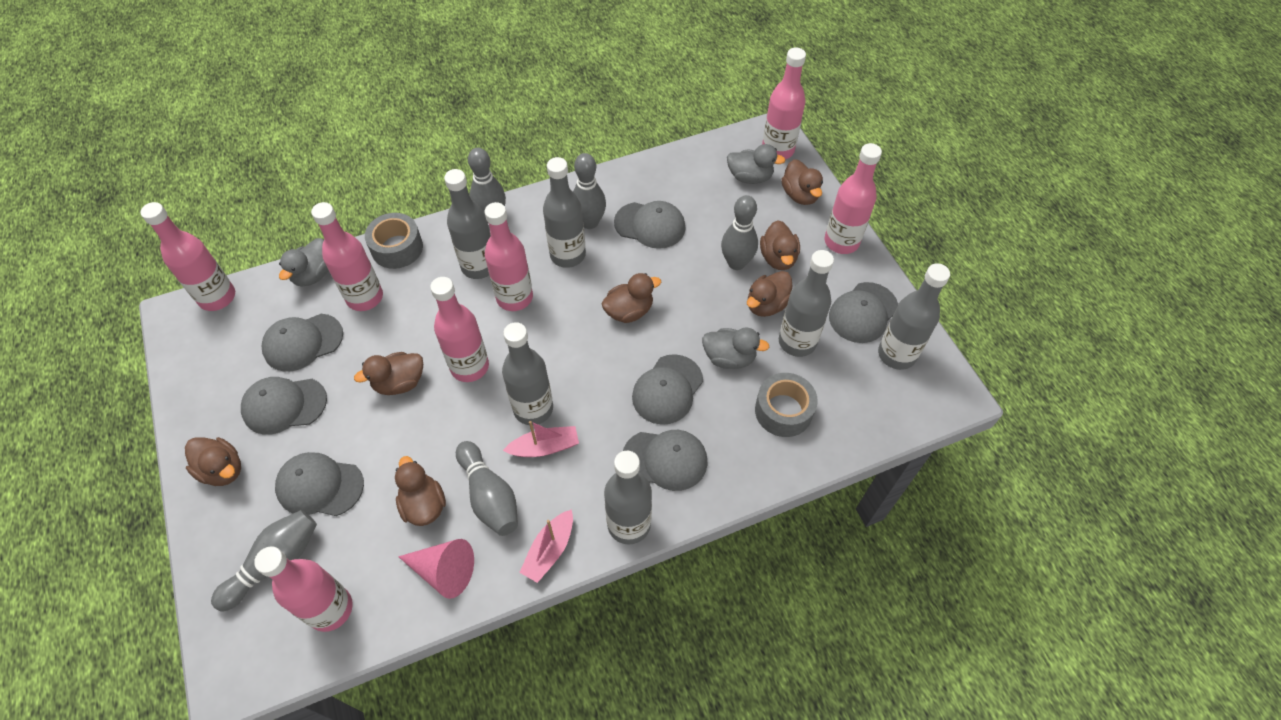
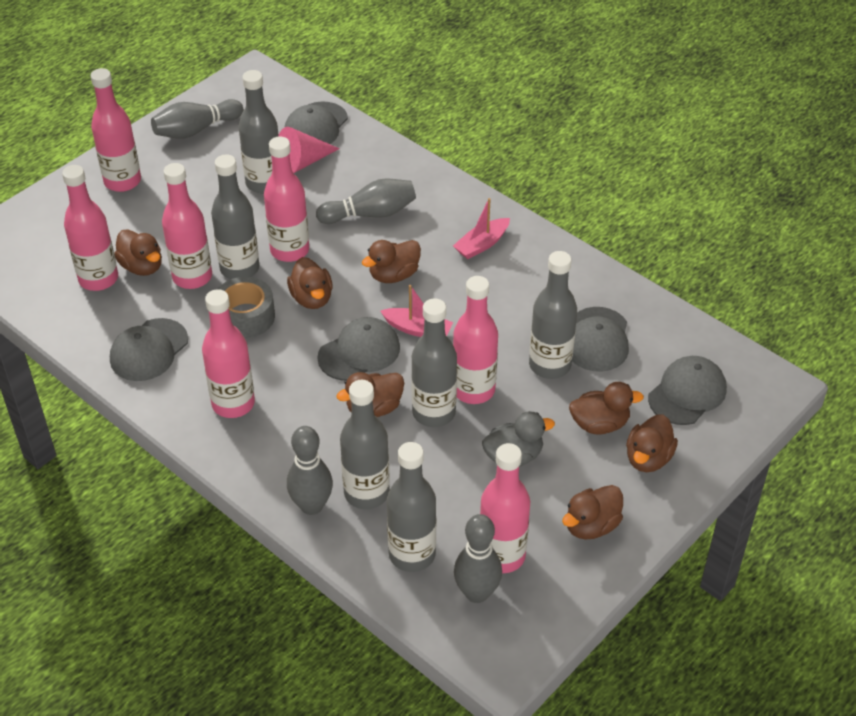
grey bowling pin: 5 -> 4
grey cap: 7 -> 5
grey duck: 3 -> 1
grey tape: 2 -> 1

